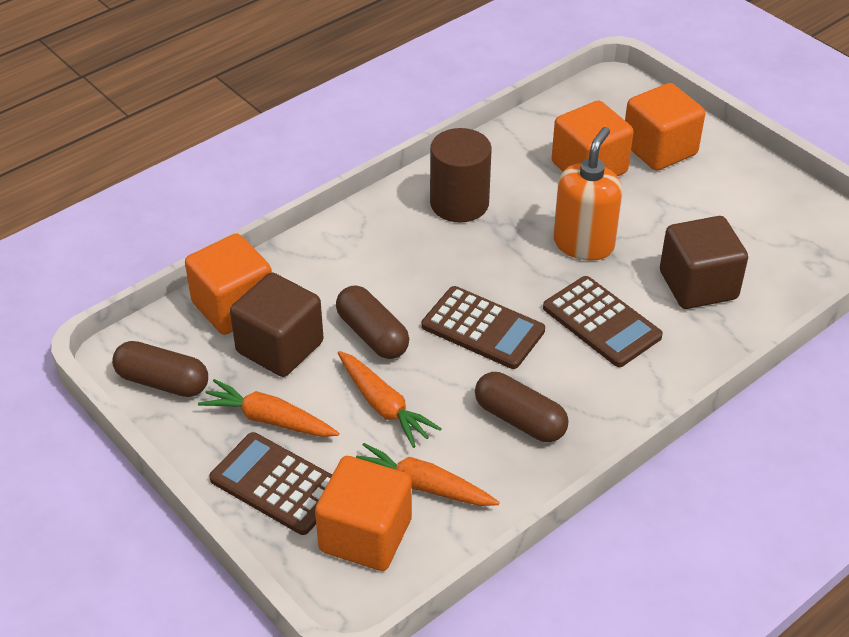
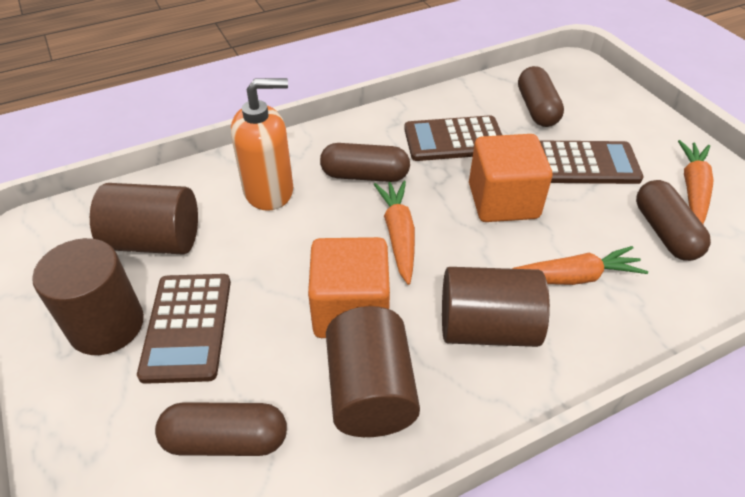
brown capsule: 3 -> 4
brown cube: 2 -> 0
brown cylinder: 1 -> 4
orange cube: 4 -> 2

